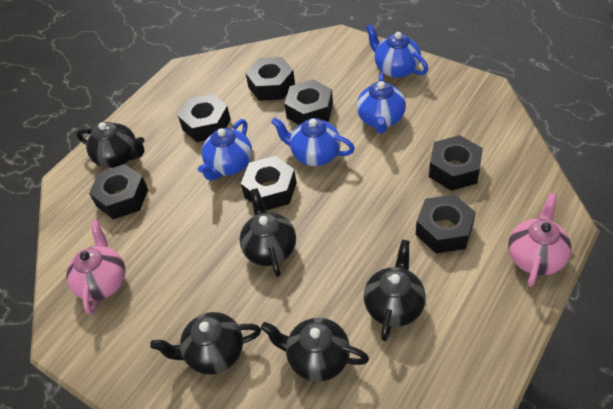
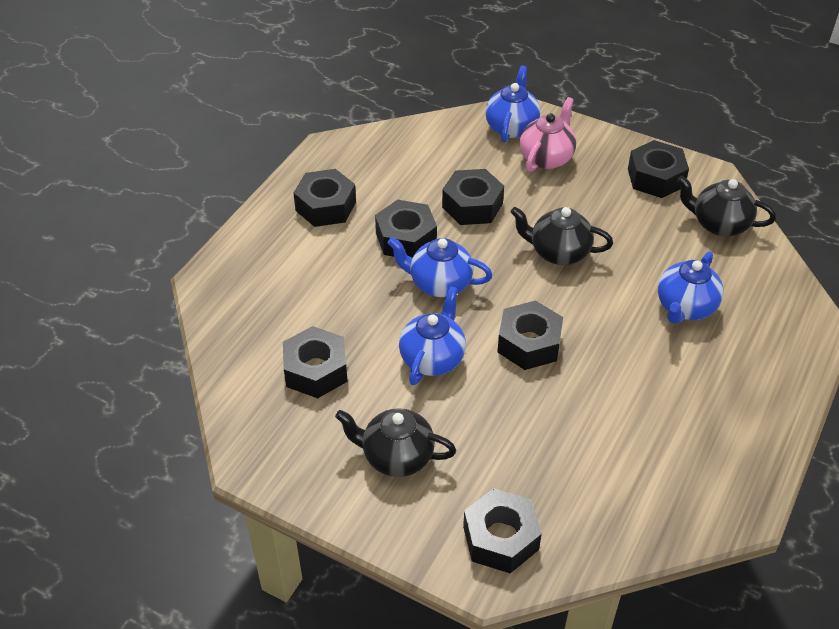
black teapot: 5 -> 3
pink teapot: 2 -> 1

